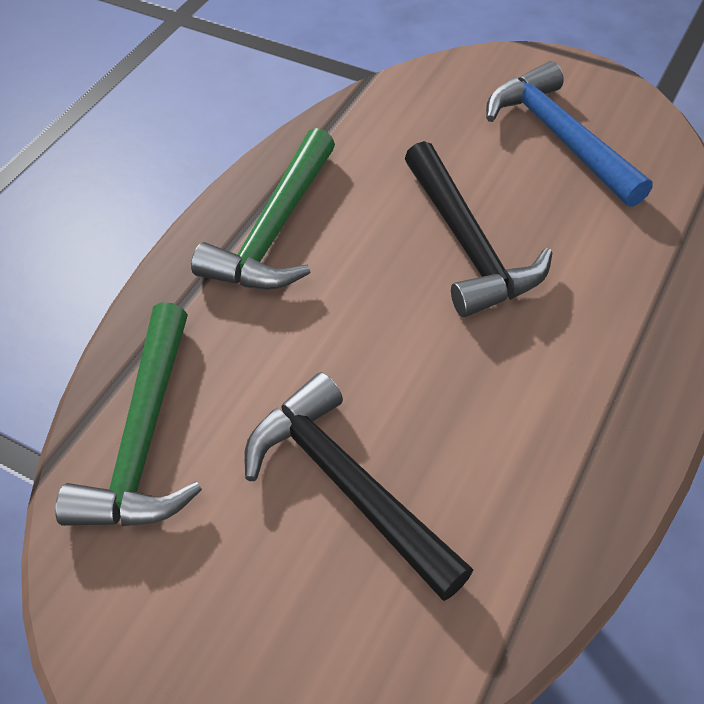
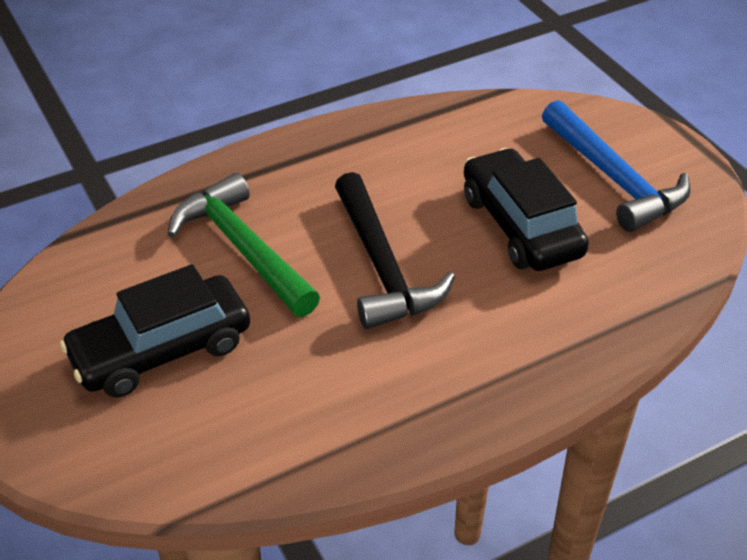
black car: 0 -> 2
black hammer: 2 -> 1
green hammer: 2 -> 1

